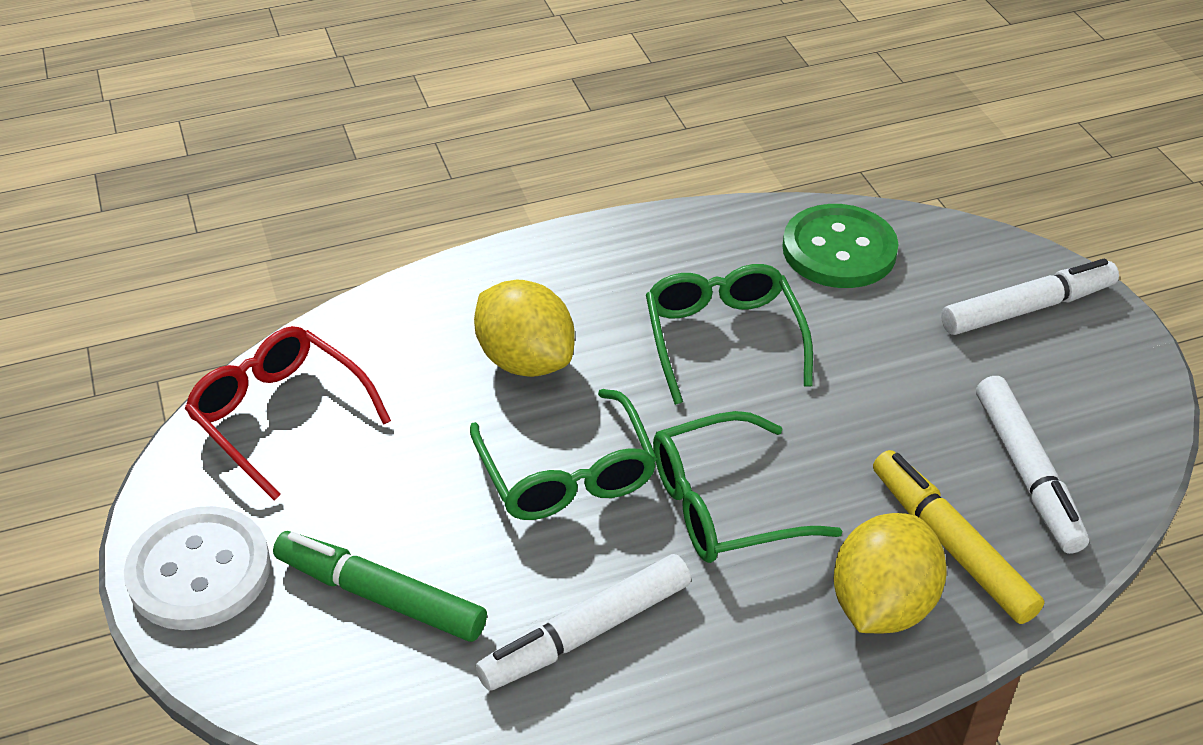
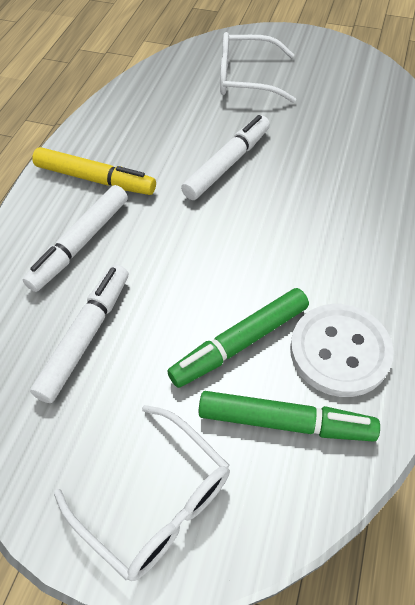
green button: 1 -> 0
green glasses: 3 -> 0
green marker: 1 -> 2
red glasses: 1 -> 0
white glasses: 0 -> 2
yellow lemon: 2 -> 0

